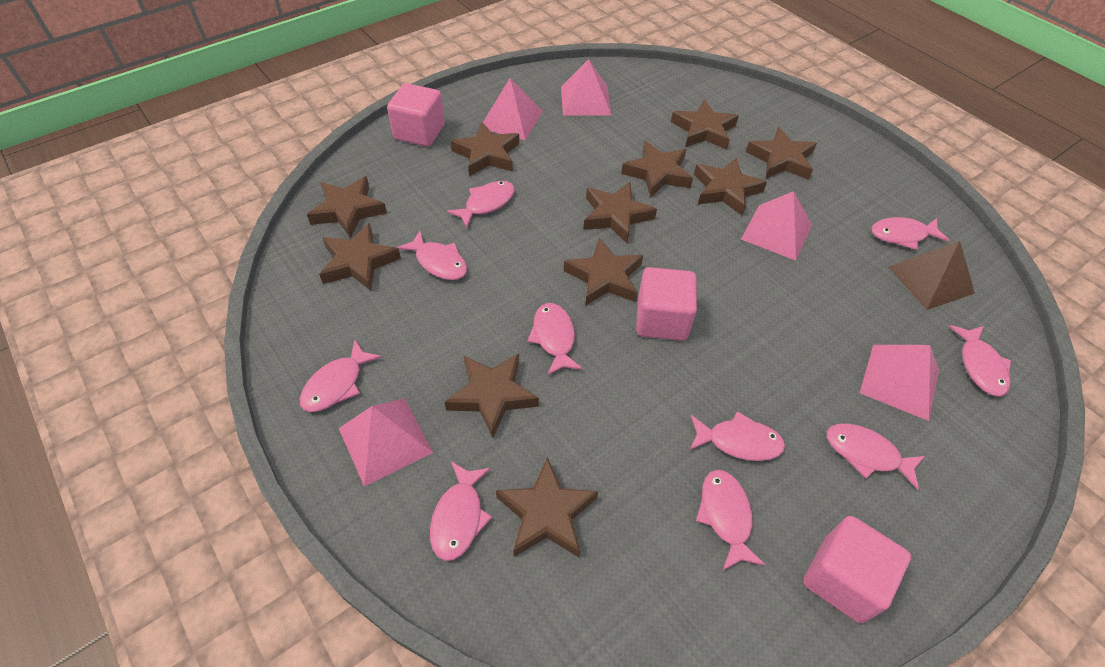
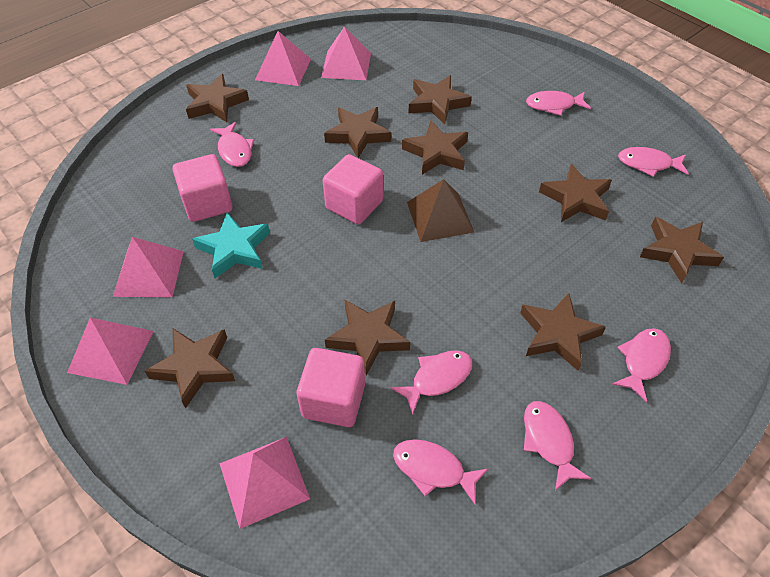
brown star: 11 -> 9
pink fish: 10 -> 7
turquoise star: 0 -> 1

